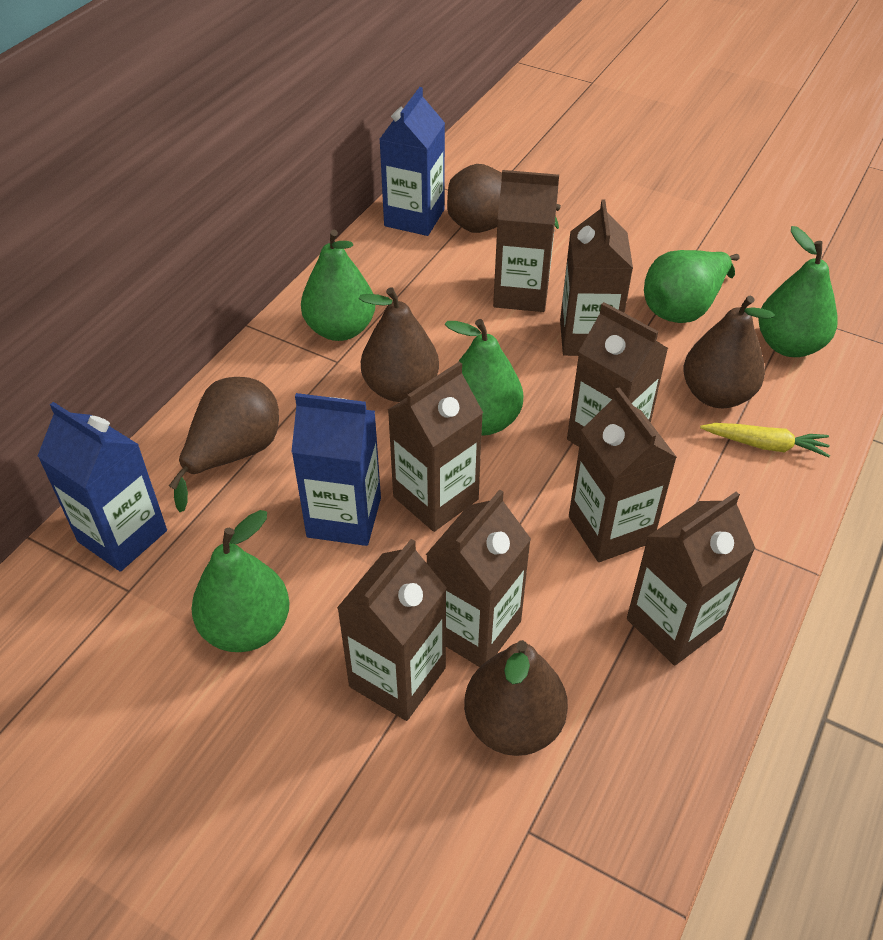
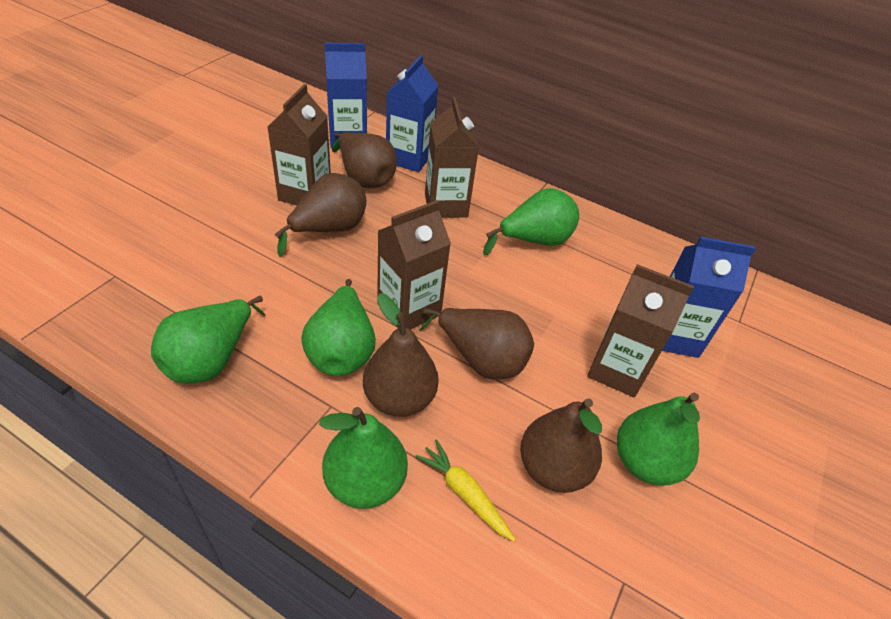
brown carton: 8 -> 4

